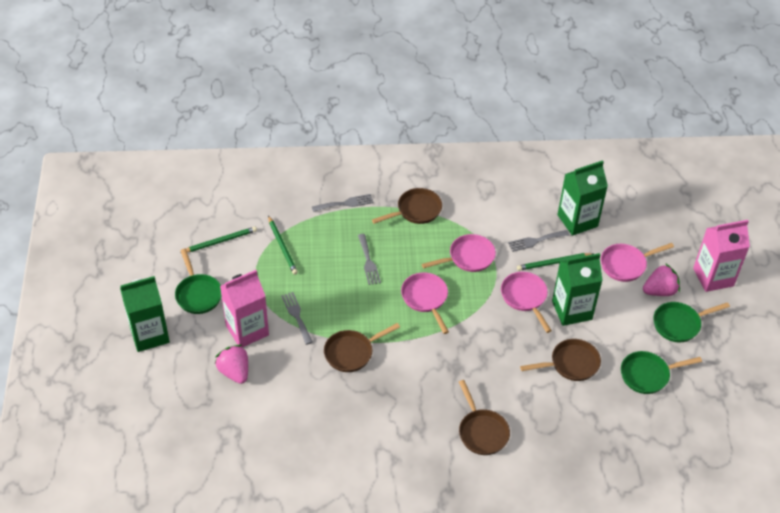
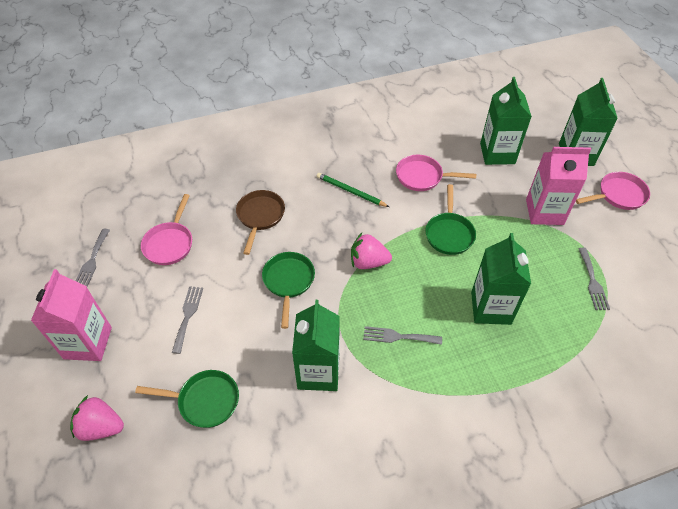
brown pan: 4 -> 1
green carton: 3 -> 4
green pencil: 3 -> 1
pink pan: 4 -> 3

